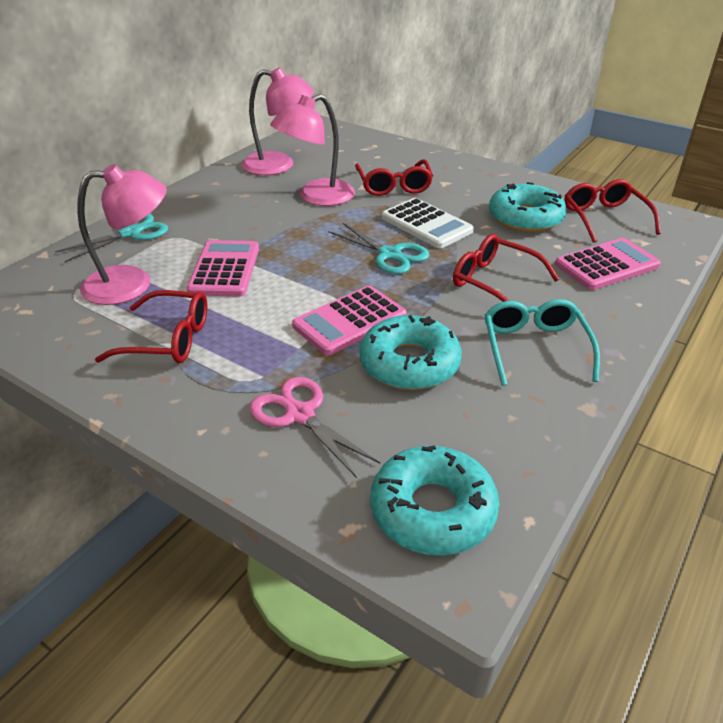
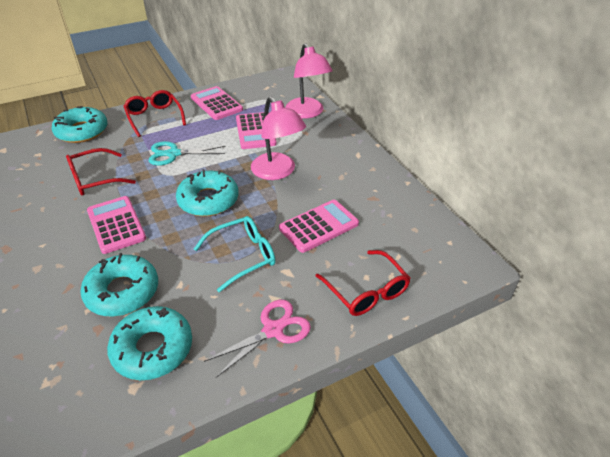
pink calculator: 3 -> 4
pink lamp: 3 -> 2
red glasses: 4 -> 3
turquoise donut: 3 -> 4
turquoise scissors: 2 -> 1
white calculator: 1 -> 0

